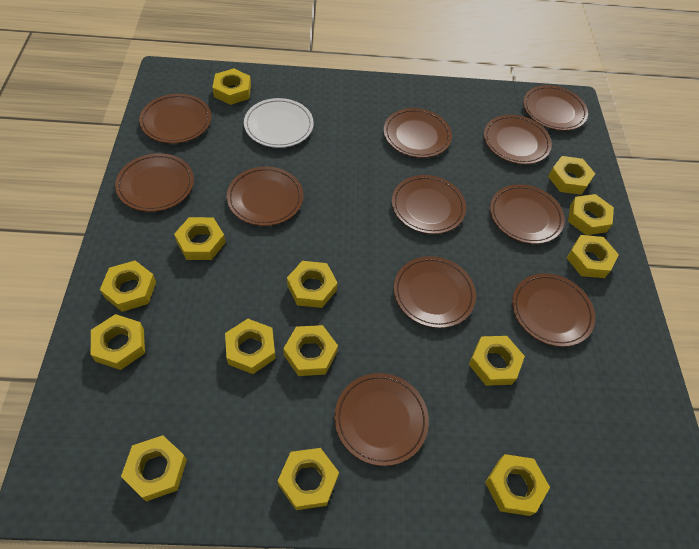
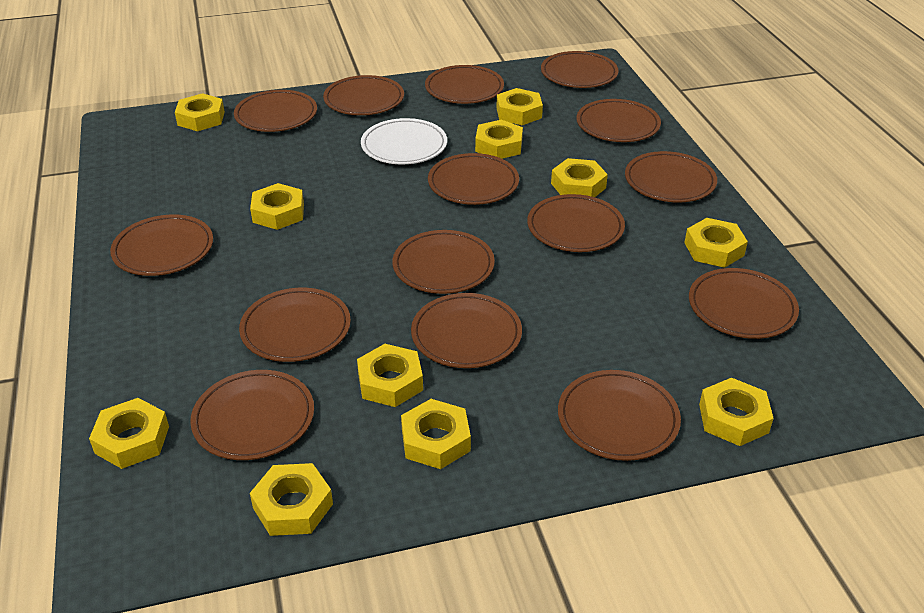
brown plate: 11 -> 15
yellow nut: 14 -> 11

